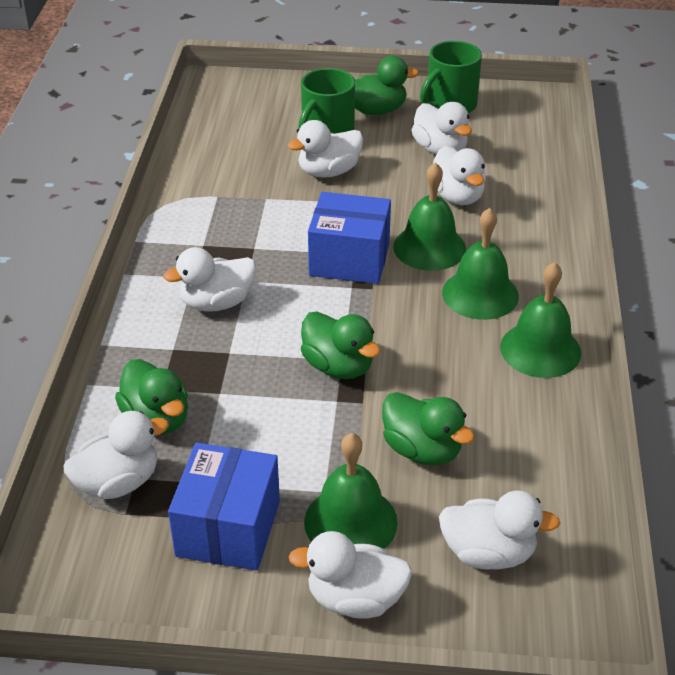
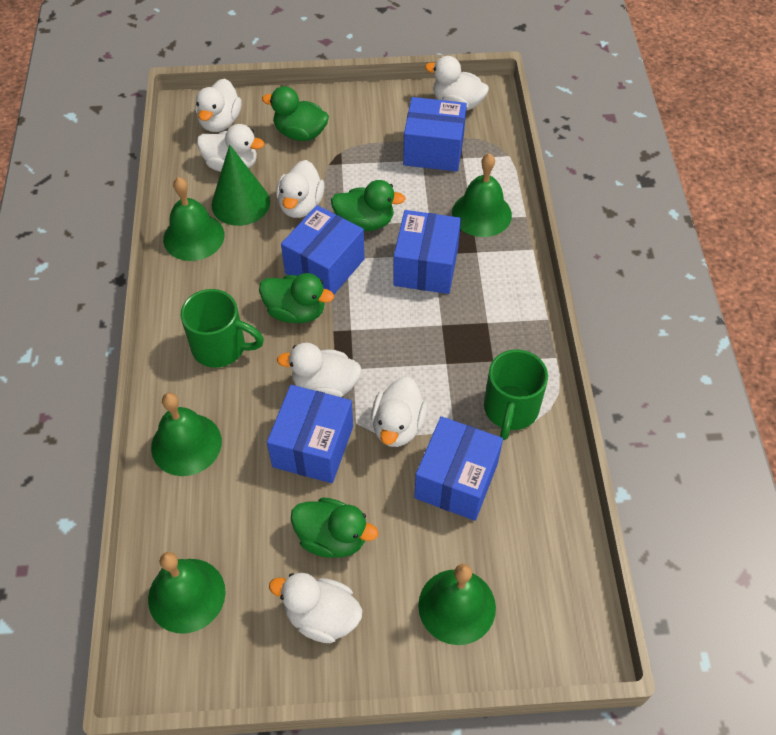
blue box: 2 -> 5
green bell: 4 -> 5
green cone: 0 -> 1

